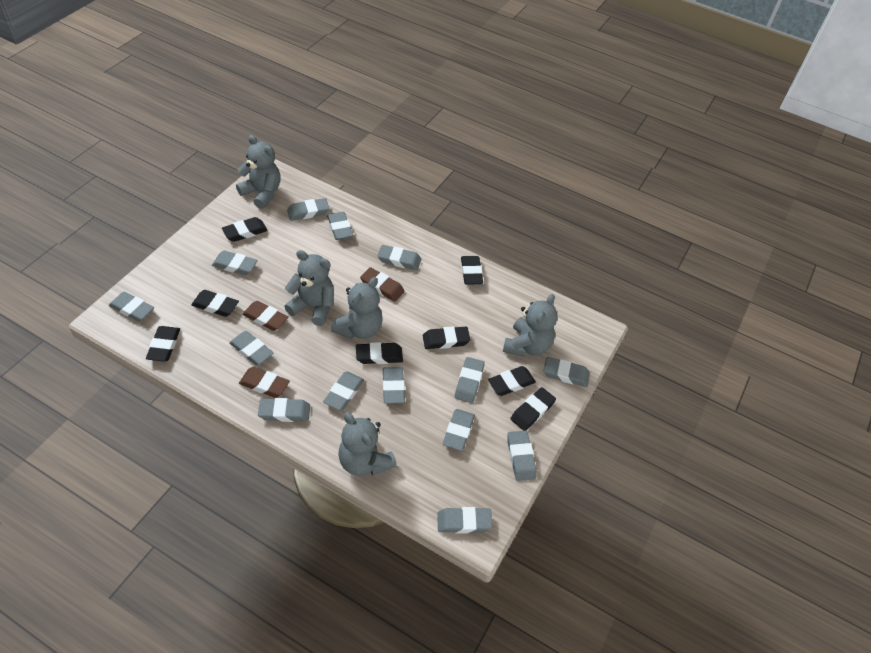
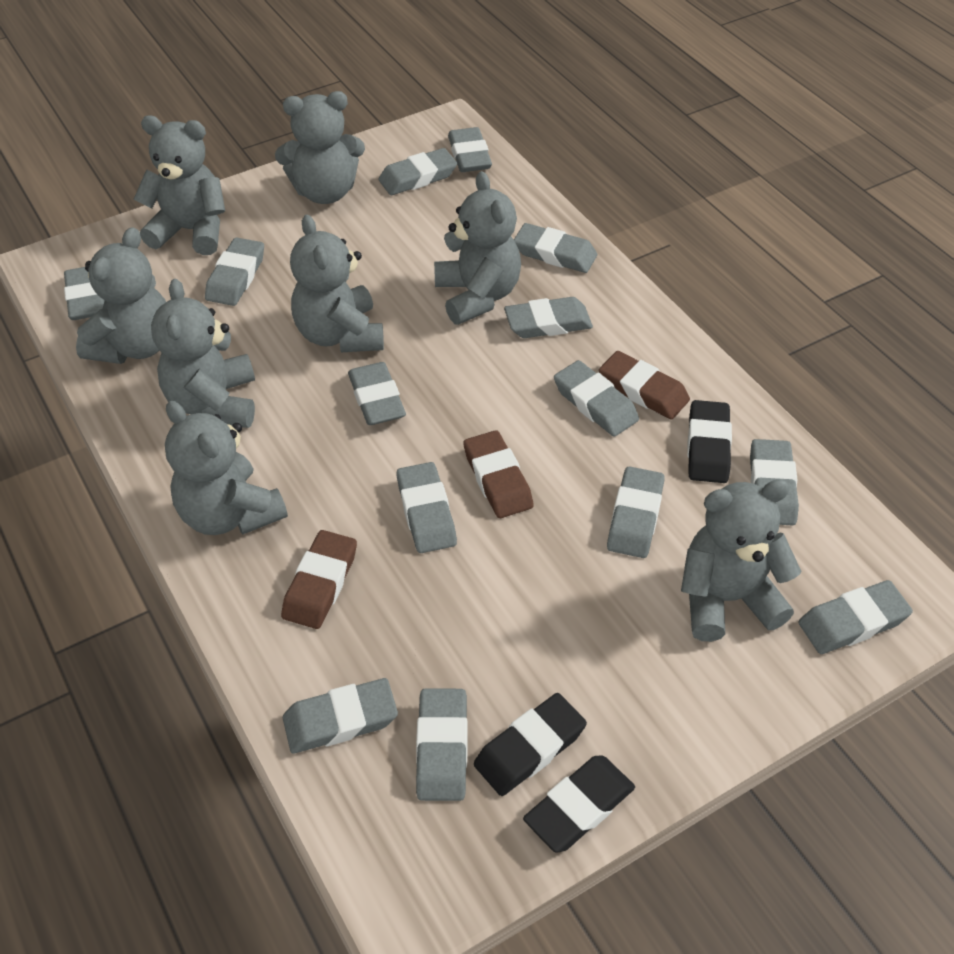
black eraser: 8 -> 3
grey teddy bear: 5 -> 8

